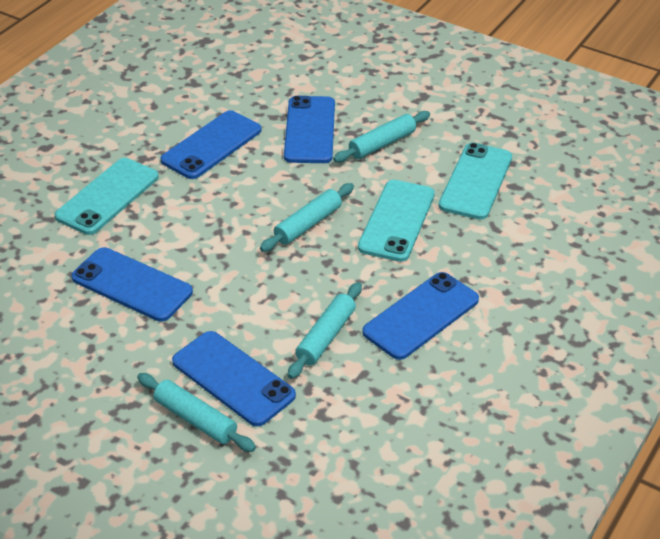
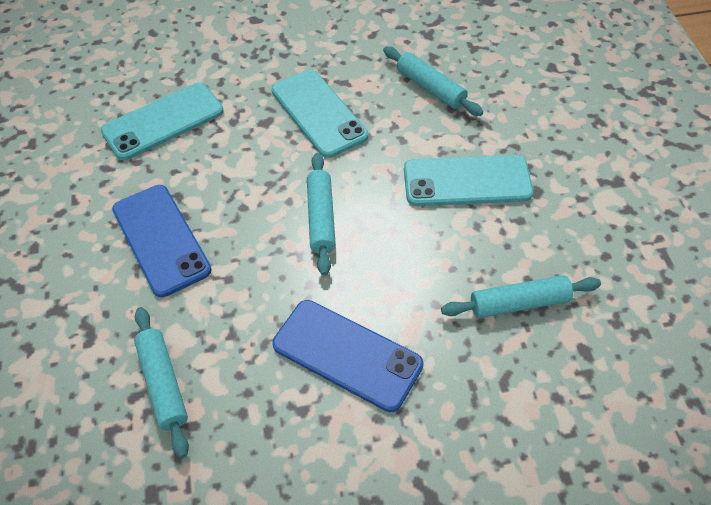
blue phone: 5 -> 2

